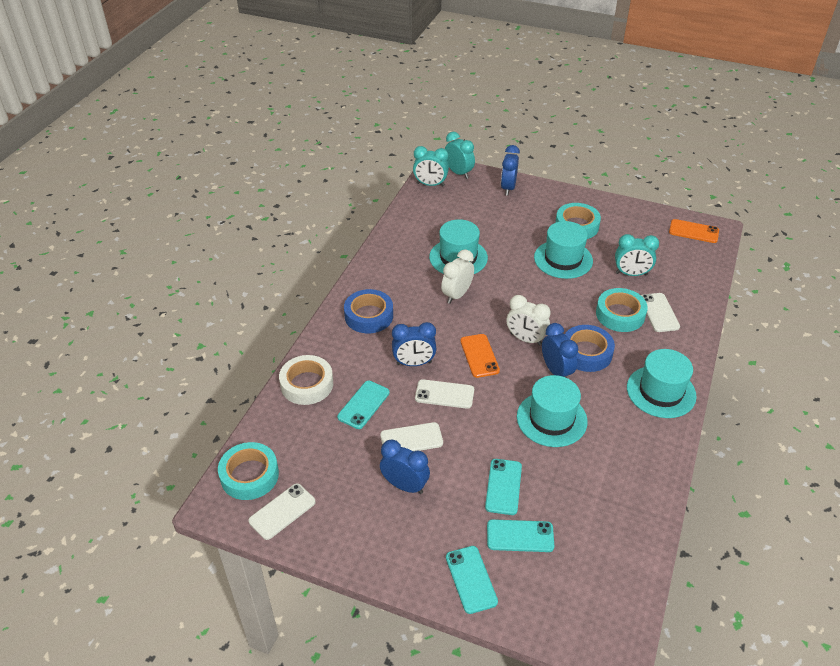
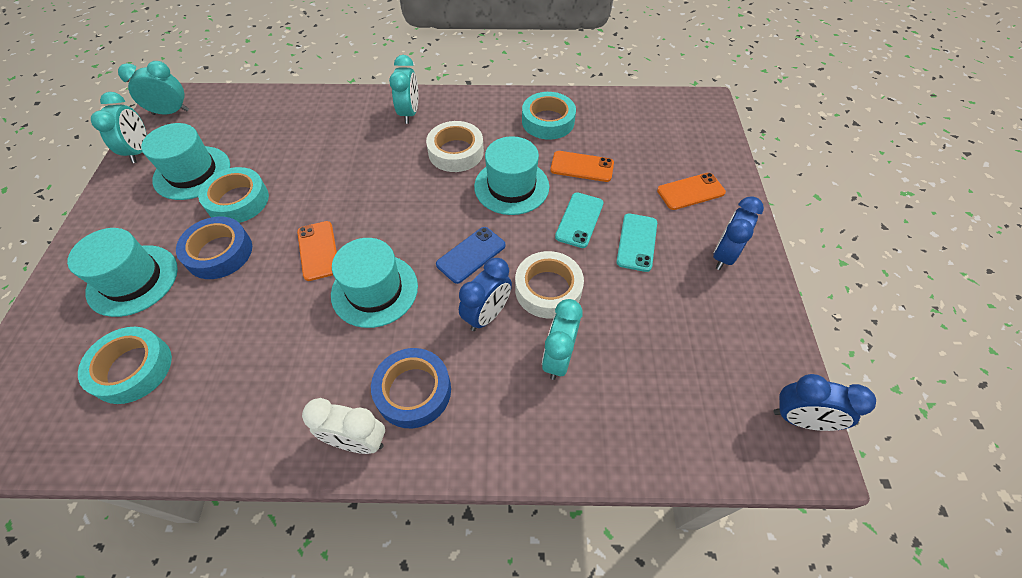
blue clock: 4 -> 3
blue phone: 0 -> 1
orange phone: 2 -> 3
turquoise clock: 3 -> 4
turquoise phone: 4 -> 2
white clock: 2 -> 1
white phone: 4 -> 0
white tape: 1 -> 2

